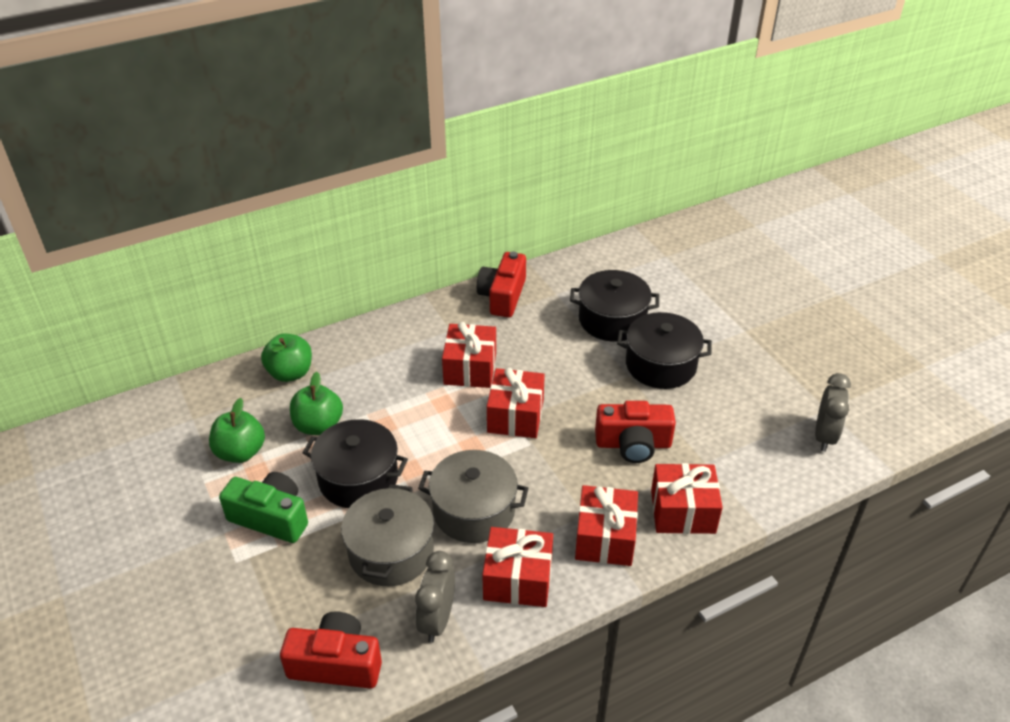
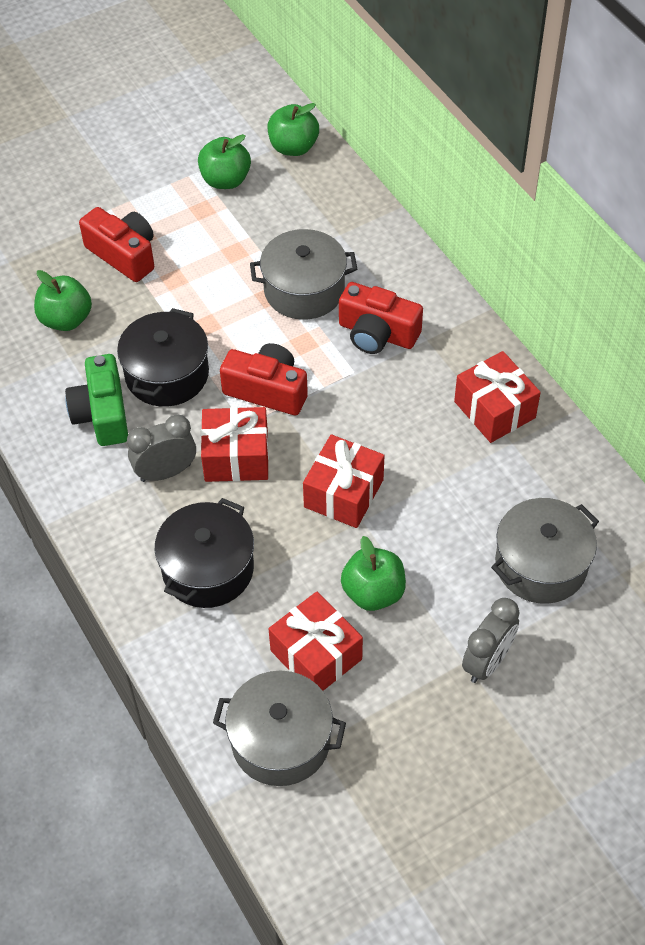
black pot: 3 -> 2
green apple: 3 -> 4
grey pot: 2 -> 3
red gift: 5 -> 4

